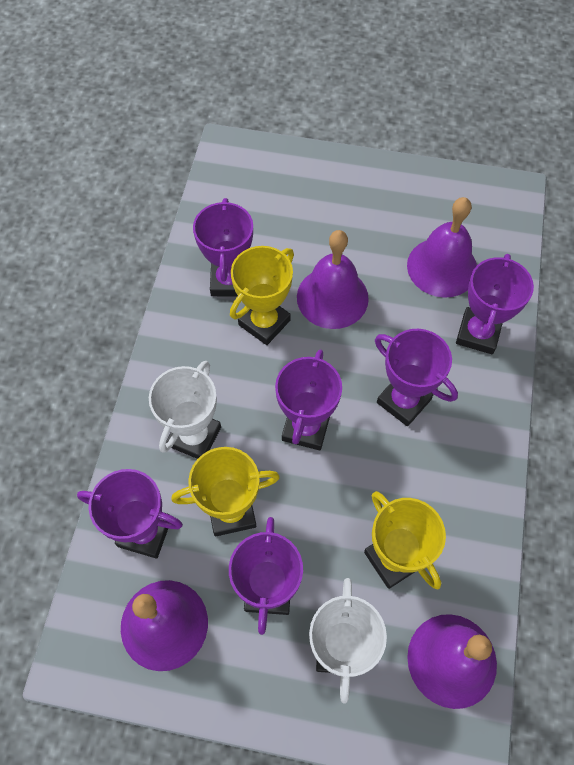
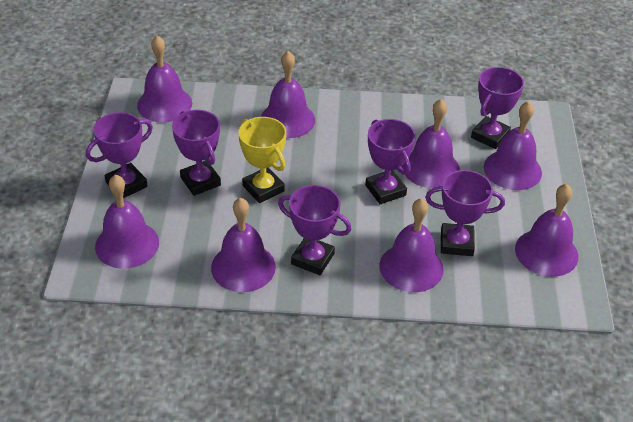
purple bell: 4 -> 8
white trophy: 2 -> 0
yellow trophy: 3 -> 1

